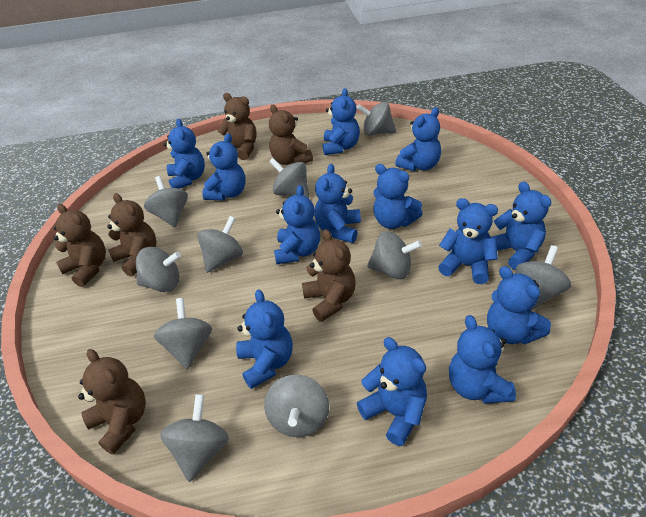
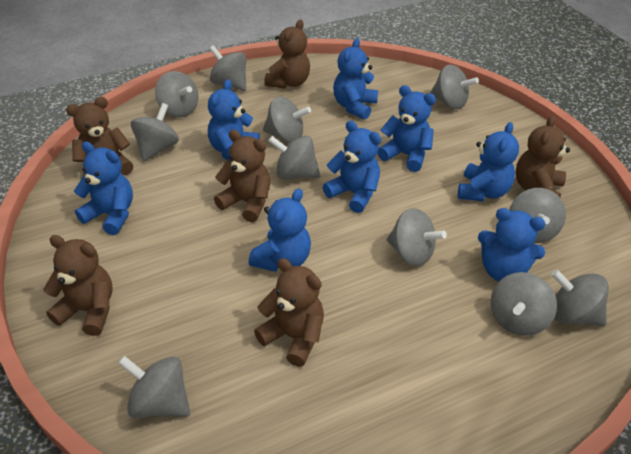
blue teddy bear: 13 -> 8
grey spinning top: 10 -> 11

